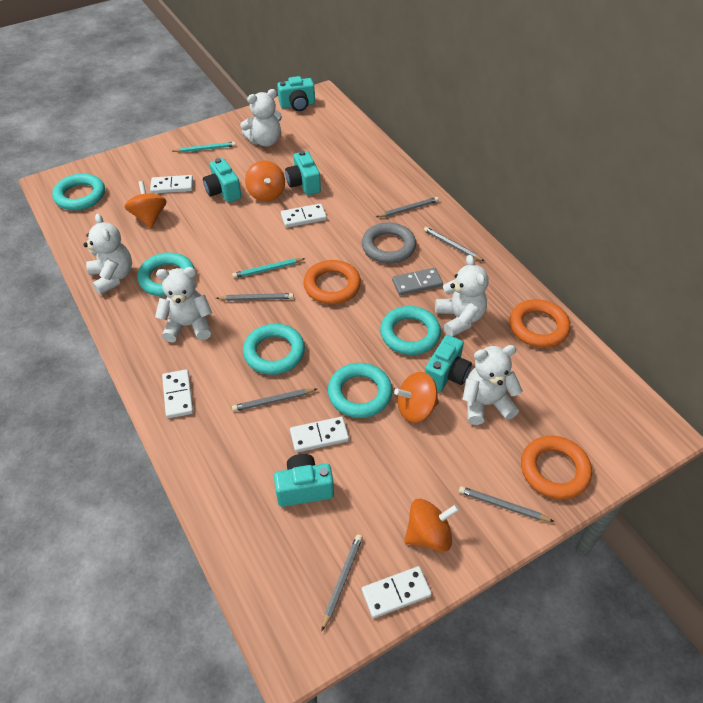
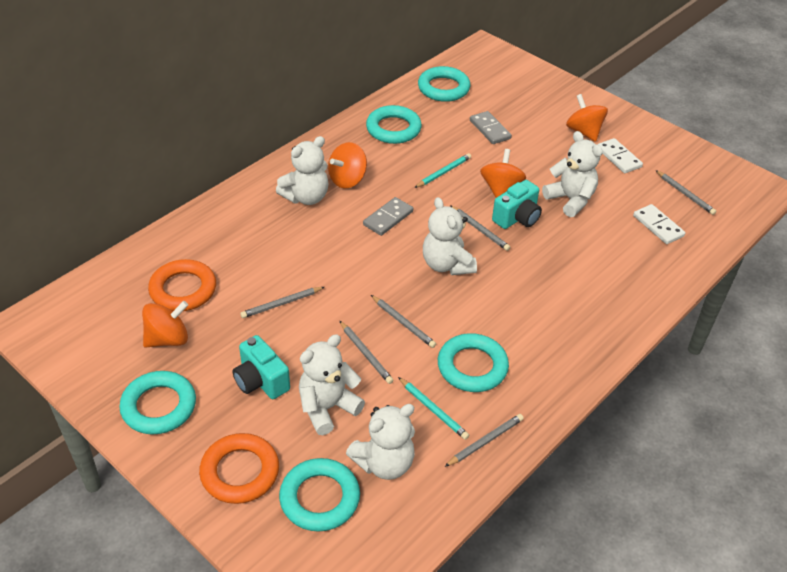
grey domino: 1 -> 2
grey ring: 1 -> 0
orange ring: 3 -> 2
turquoise camera: 5 -> 2
white domino: 5 -> 2

